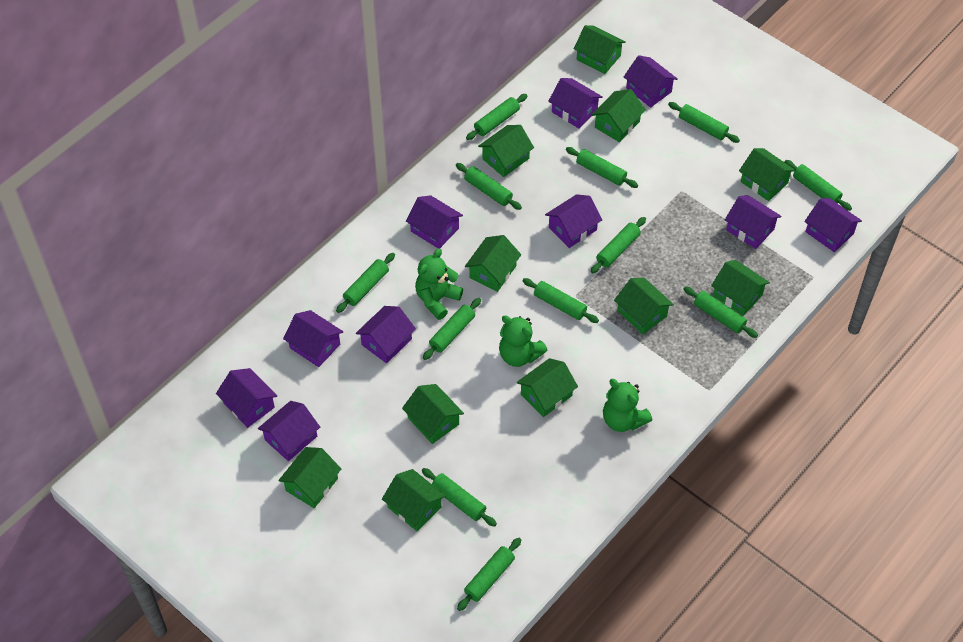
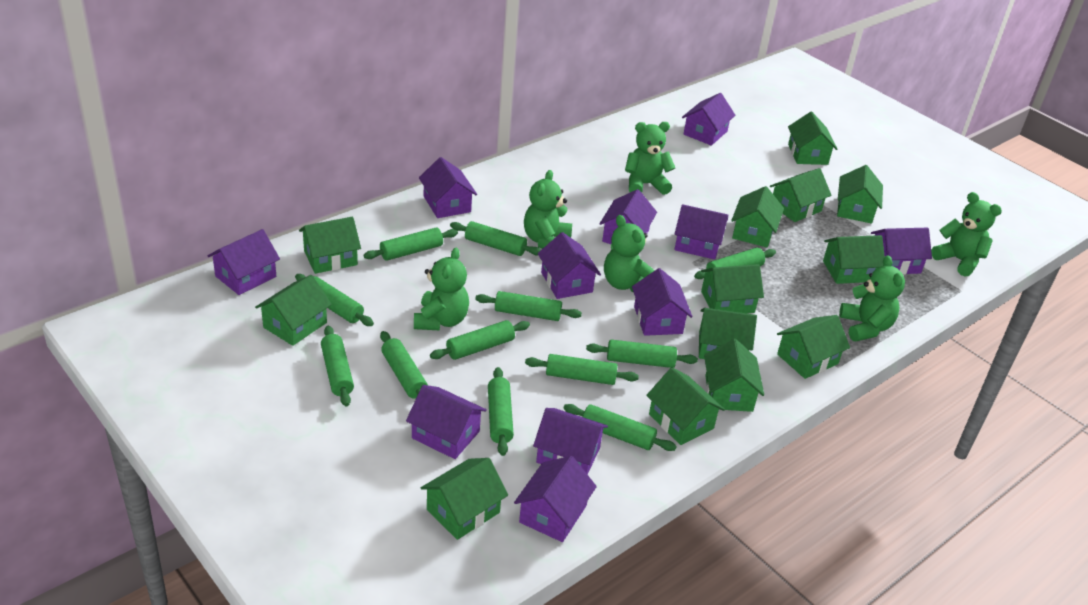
green house: 11 -> 13
green teddy bear: 3 -> 6
purple house: 10 -> 11

